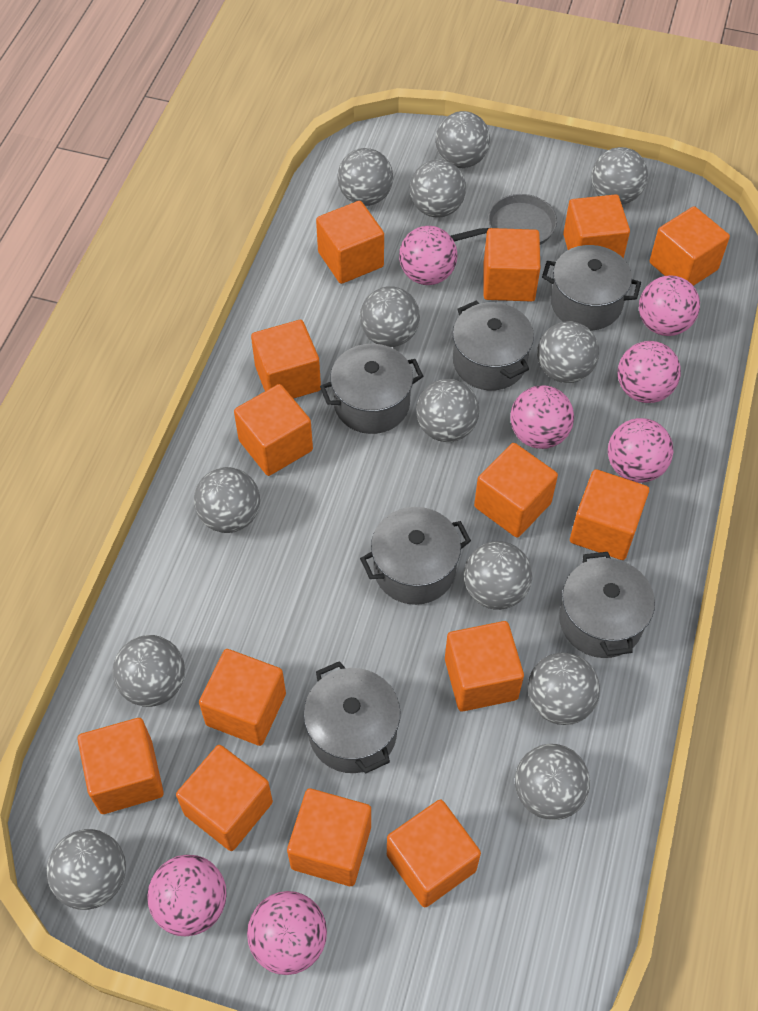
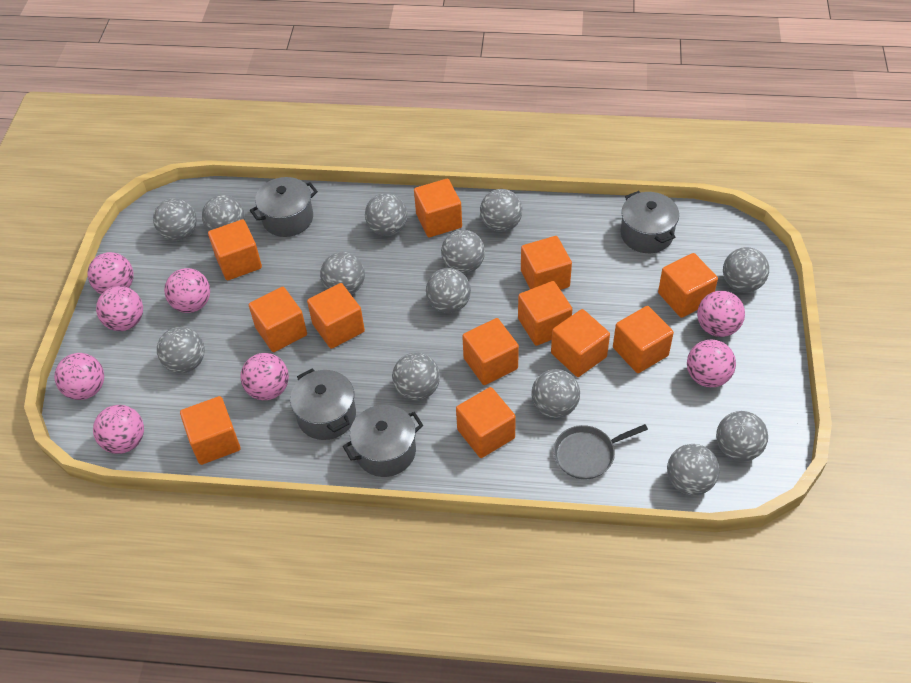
grey pot: 6 -> 4
orange cube: 14 -> 12
pink ball: 7 -> 8

